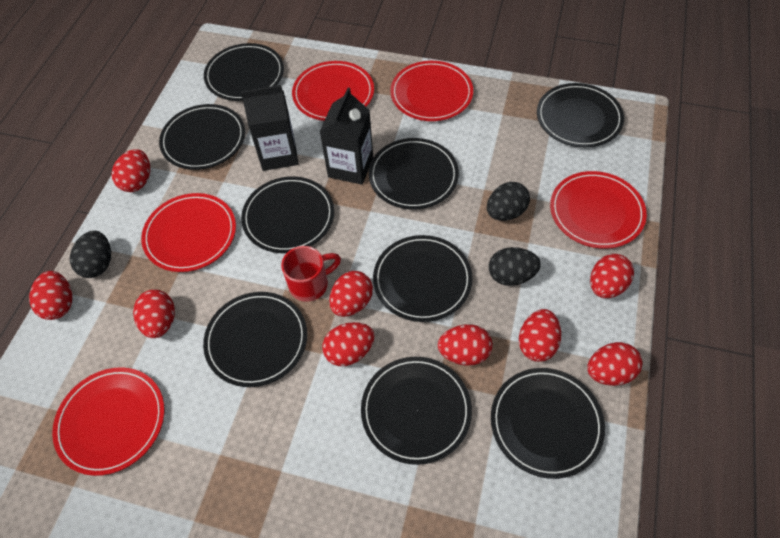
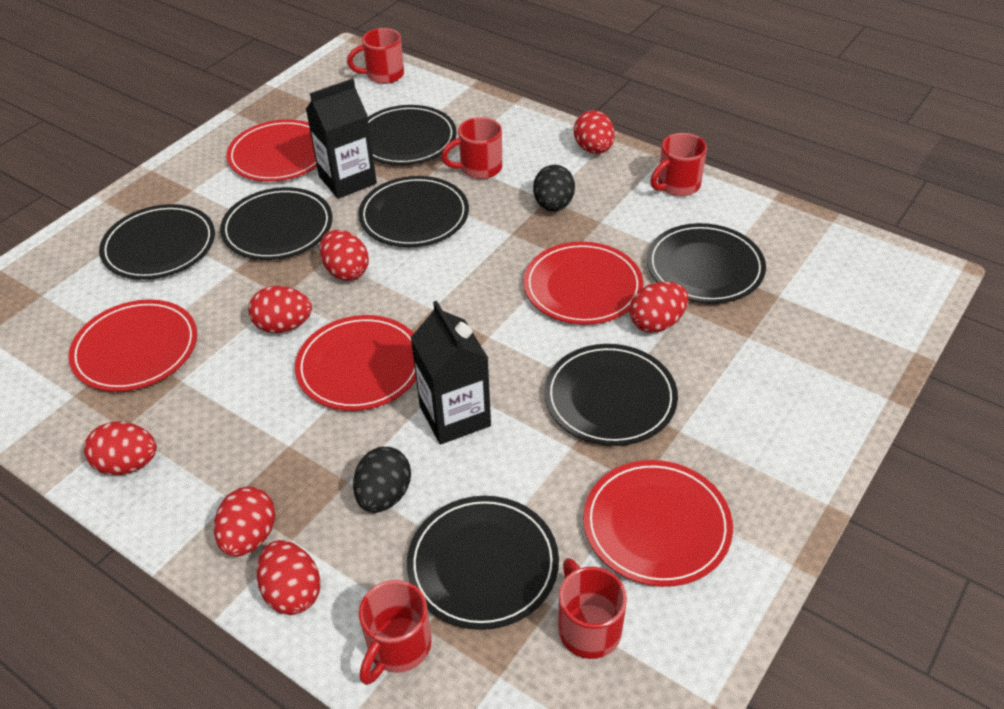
black egg: 3 -> 2
black plate: 9 -> 7
red egg: 9 -> 7
red mug: 1 -> 5

